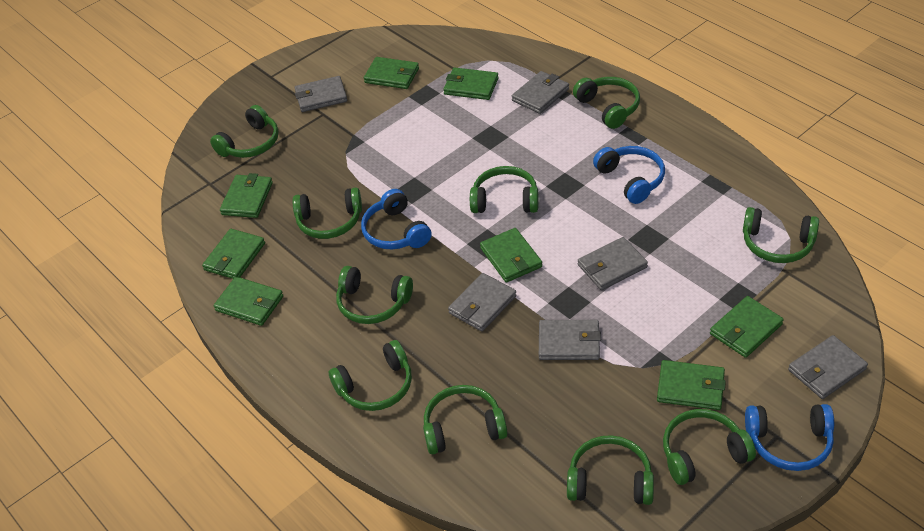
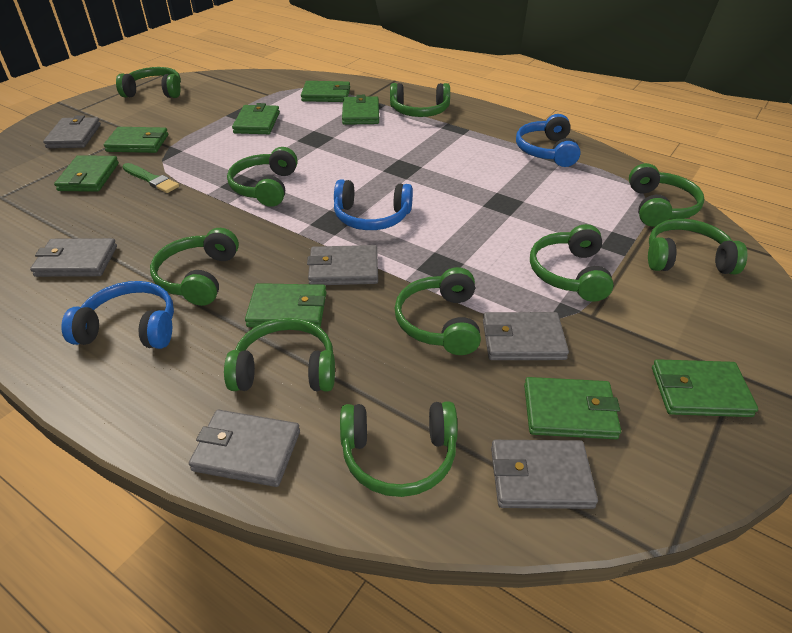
green brush: 0 -> 1

